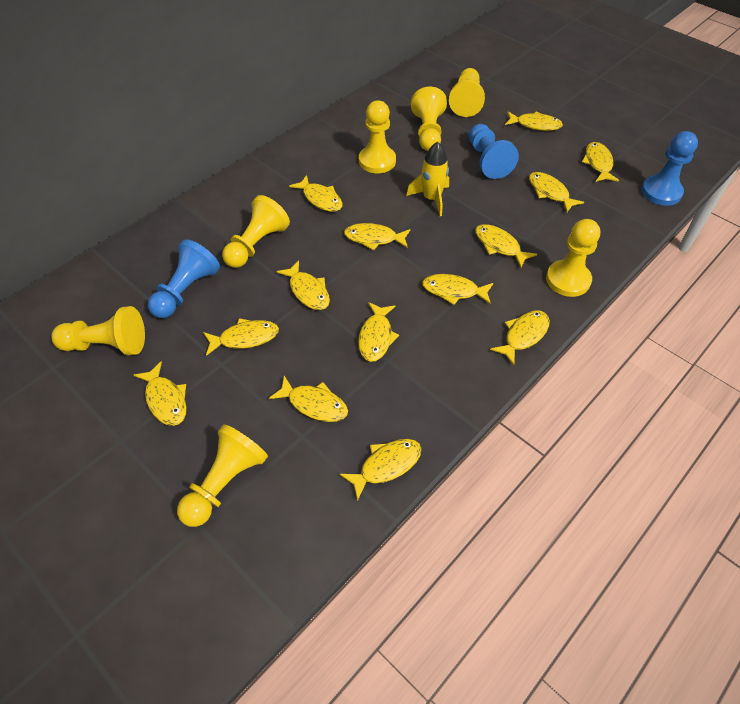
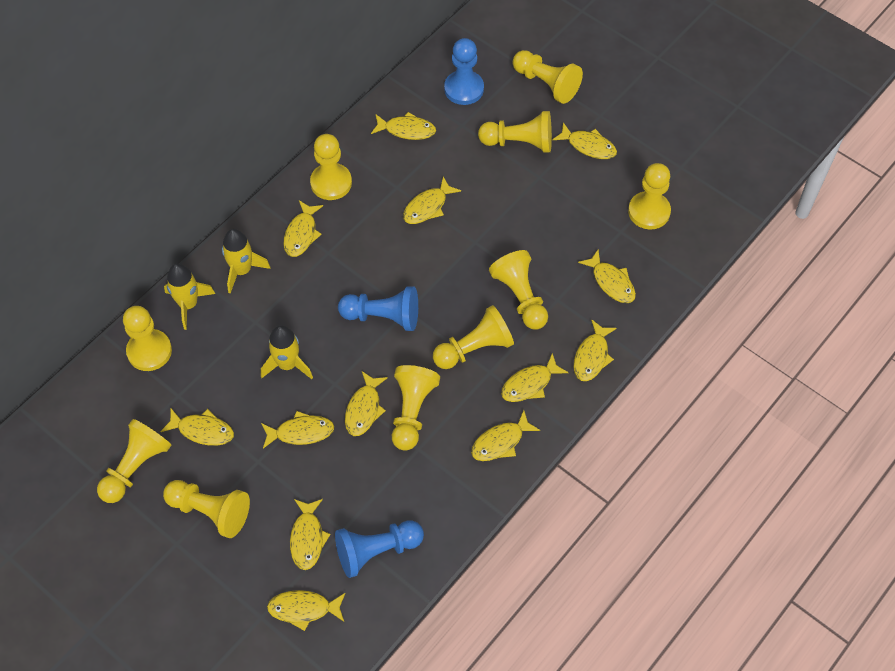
yellow fish: 14 -> 13
yellow pawn: 7 -> 10
yellow rocket: 1 -> 3

